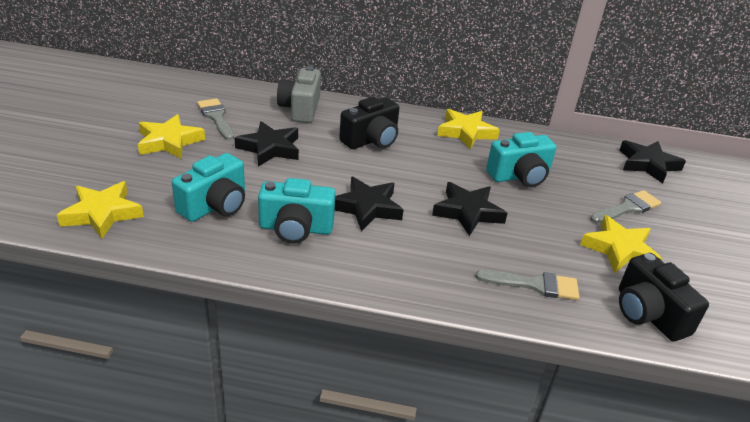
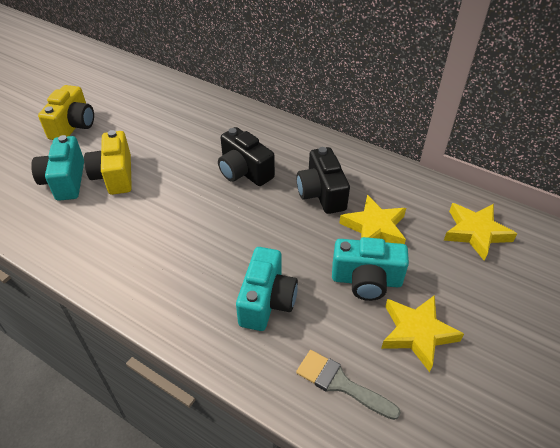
black star: 4 -> 0
grey brush: 3 -> 1
grey camera: 1 -> 0
yellow camera: 0 -> 2
yellow star: 4 -> 3

